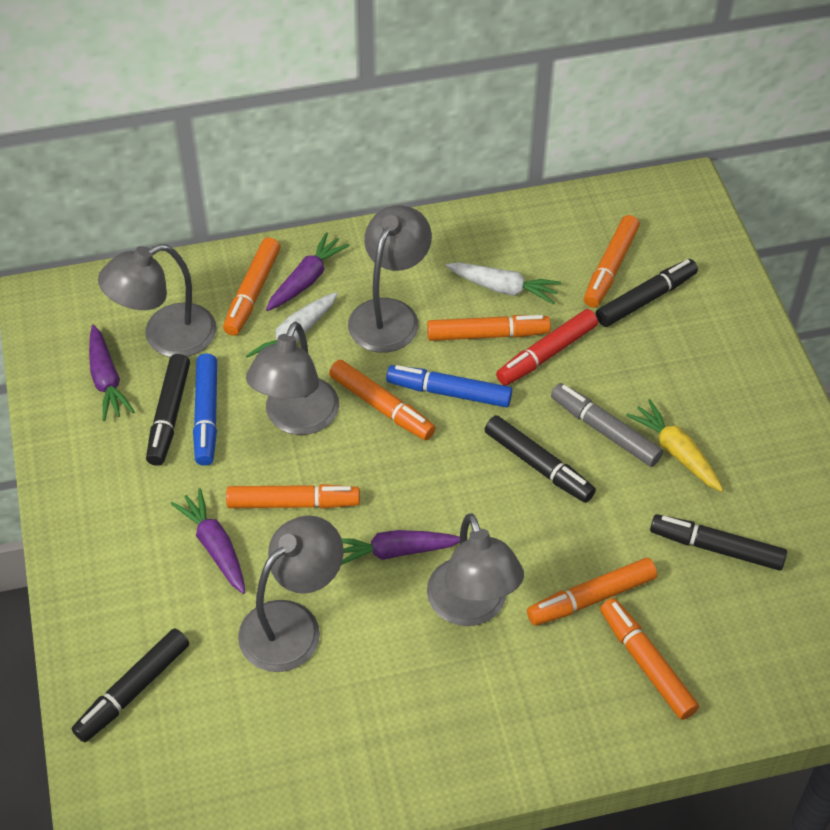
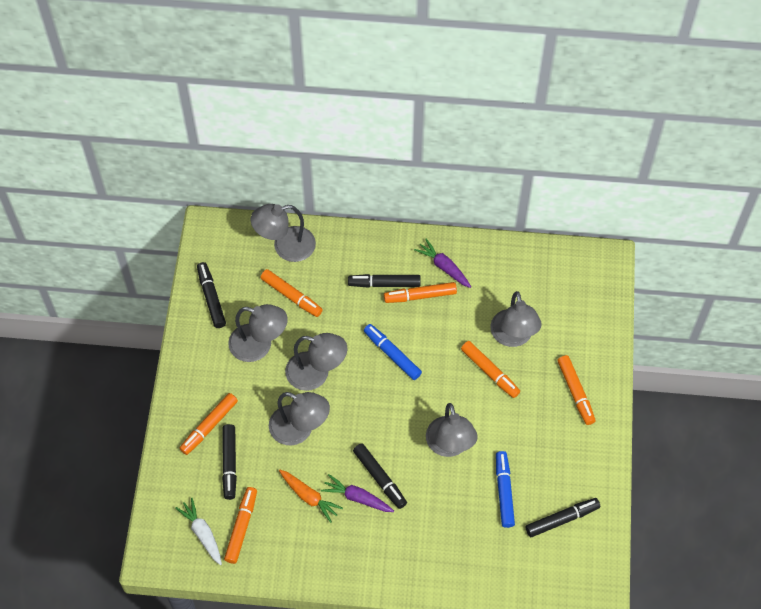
grey lamp: 5 -> 6
grey marker: 1 -> 0
orange carrot: 0 -> 1
orange marker: 7 -> 6
purple carrot: 4 -> 2
red marker: 1 -> 0
white carrot: 2 -> 1
yellow carrot: 1 -> 0

